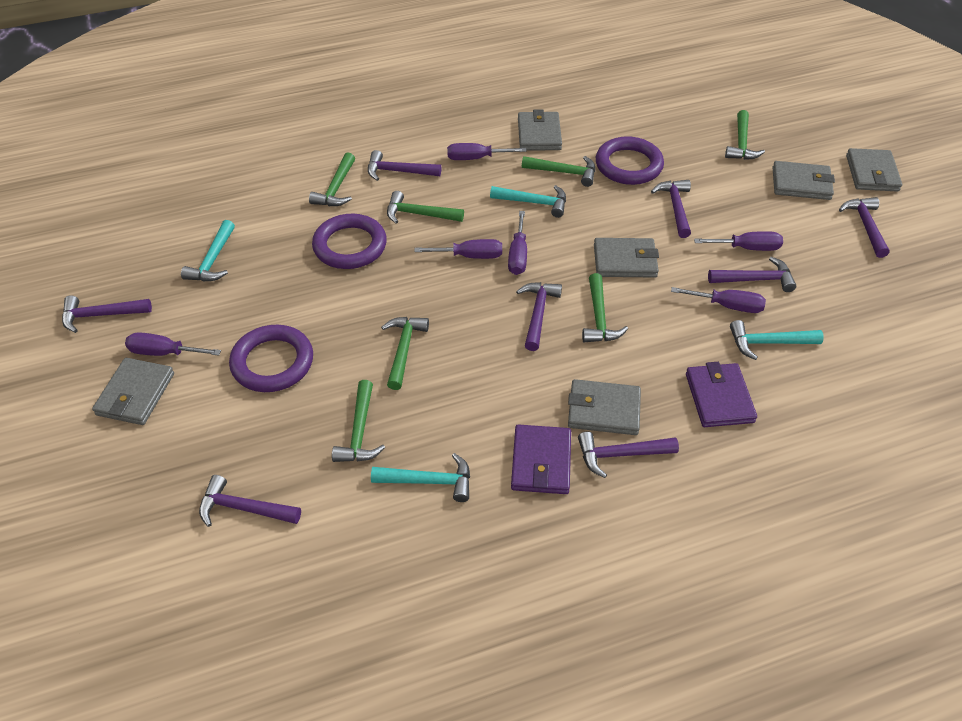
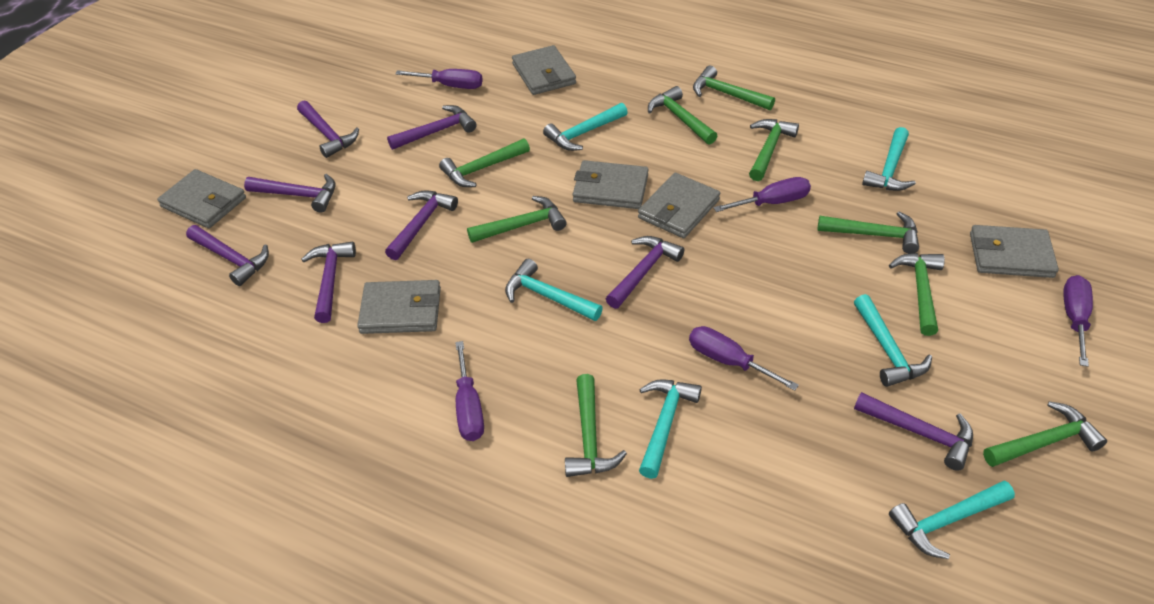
green hammer: 7 -> 9
purple ring: 3 -> 0
purple screwdriver: 6 -> 5
purple wallet: 2 -> 0
turquoise hammer: 4 -> 6

